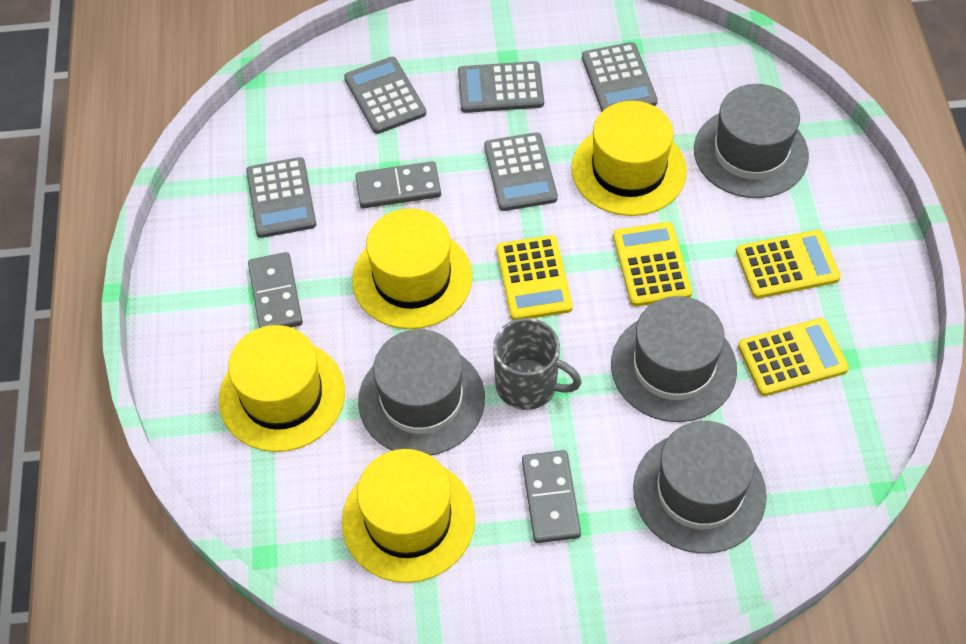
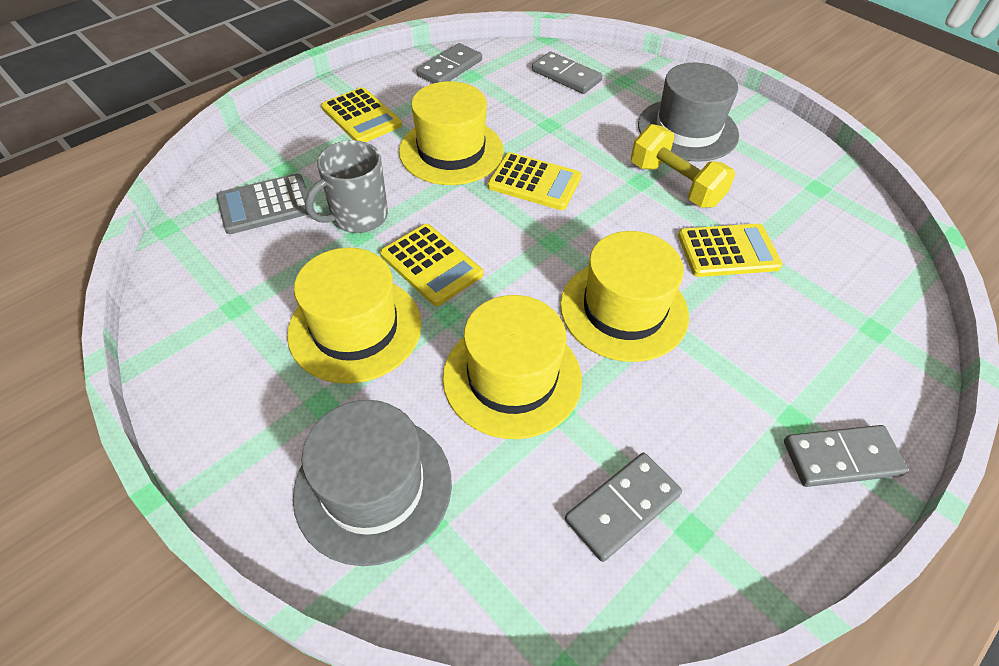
grey calculator: 5 -> 1
grey domino: 3 -> 4
grey hat: 4 -> 2
yellow dumbbell: 0 -> 1

